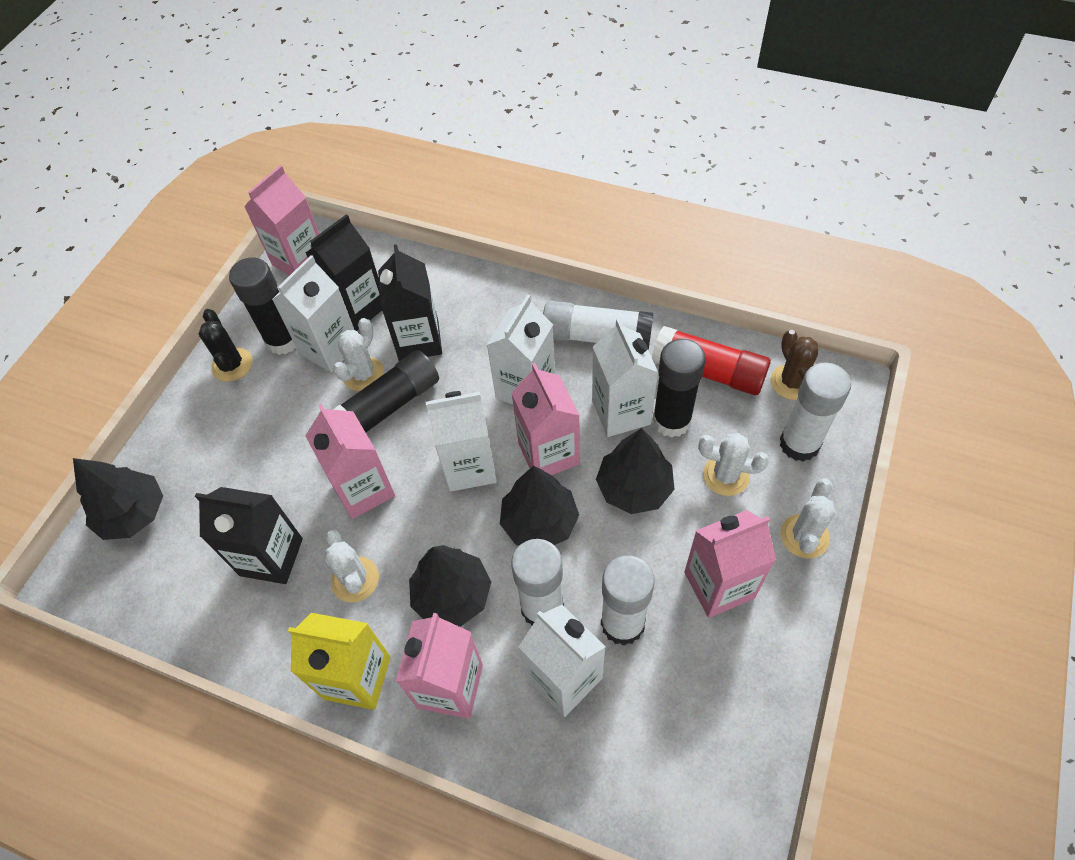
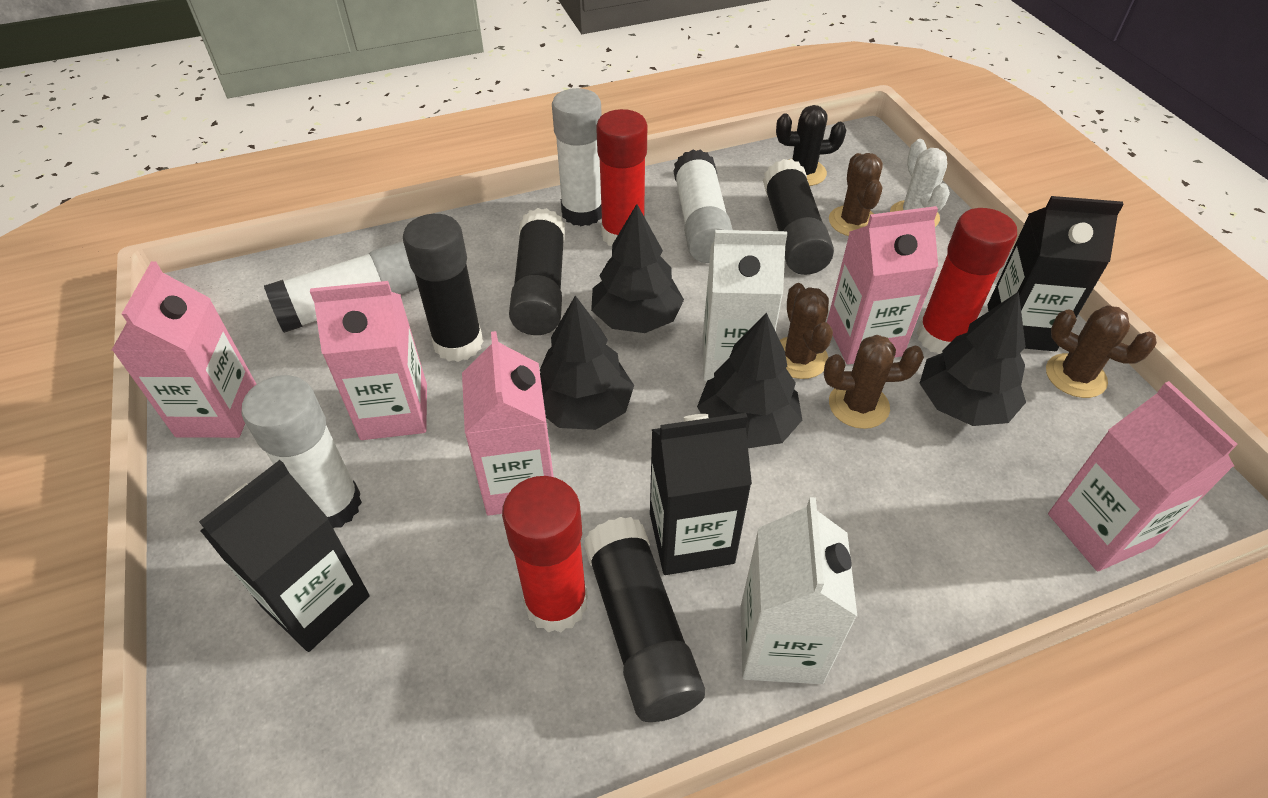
black glue stick: 3 -> 4
brown cactus: 1 -> 4
red glue stick: 1 -> 3
white cactus: 4 -> 1
white carton: 5 -> 2
yellow carton: 1 -> 0

